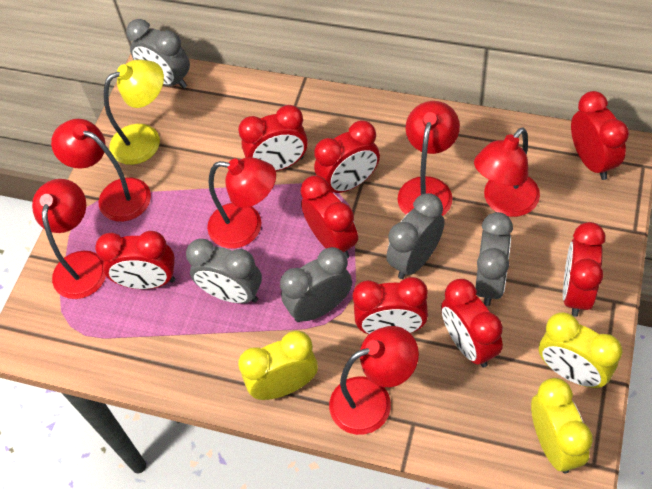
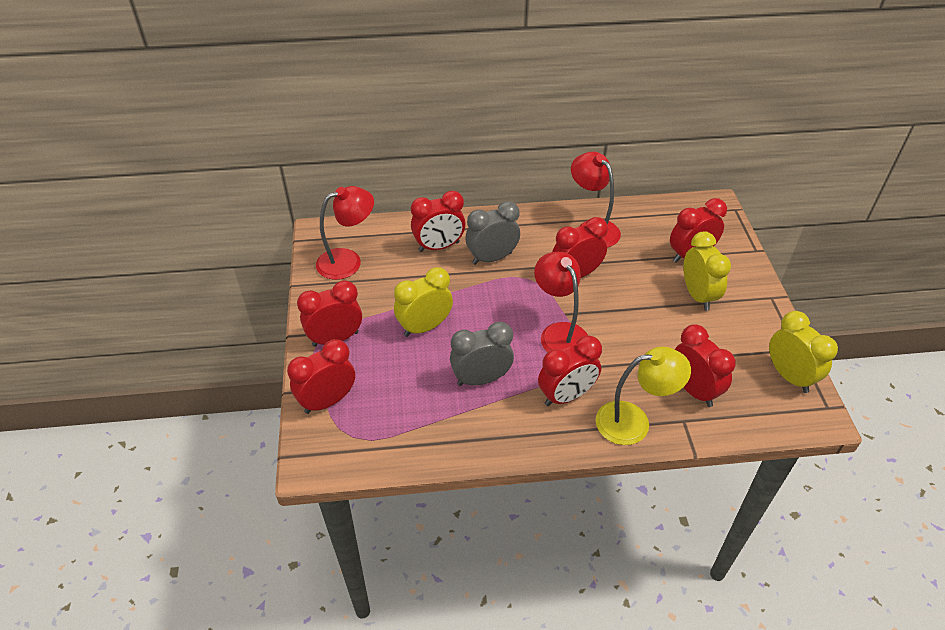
grey clock: 5 -> 2
red clock: 8 -> 7
red lamp: 6 -> 3

